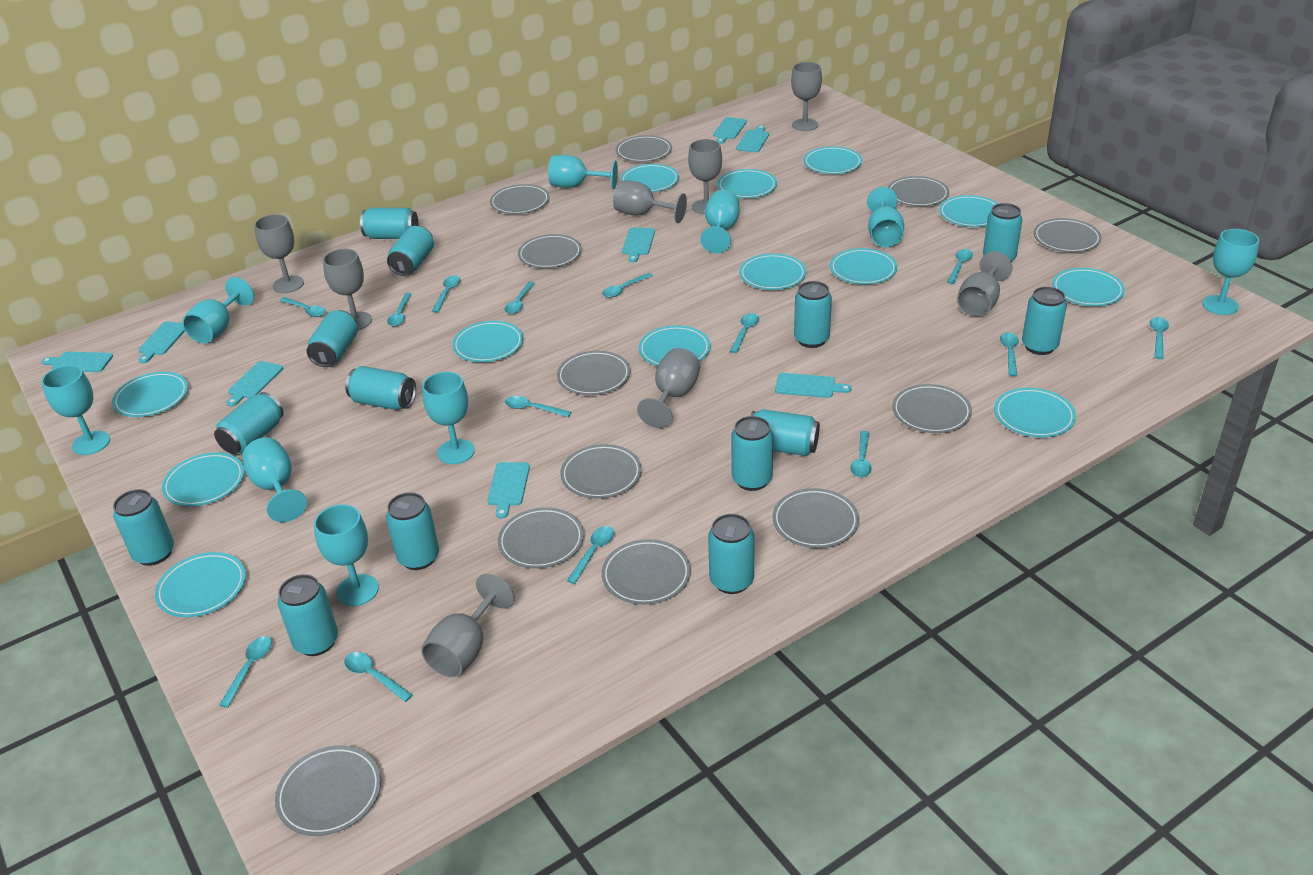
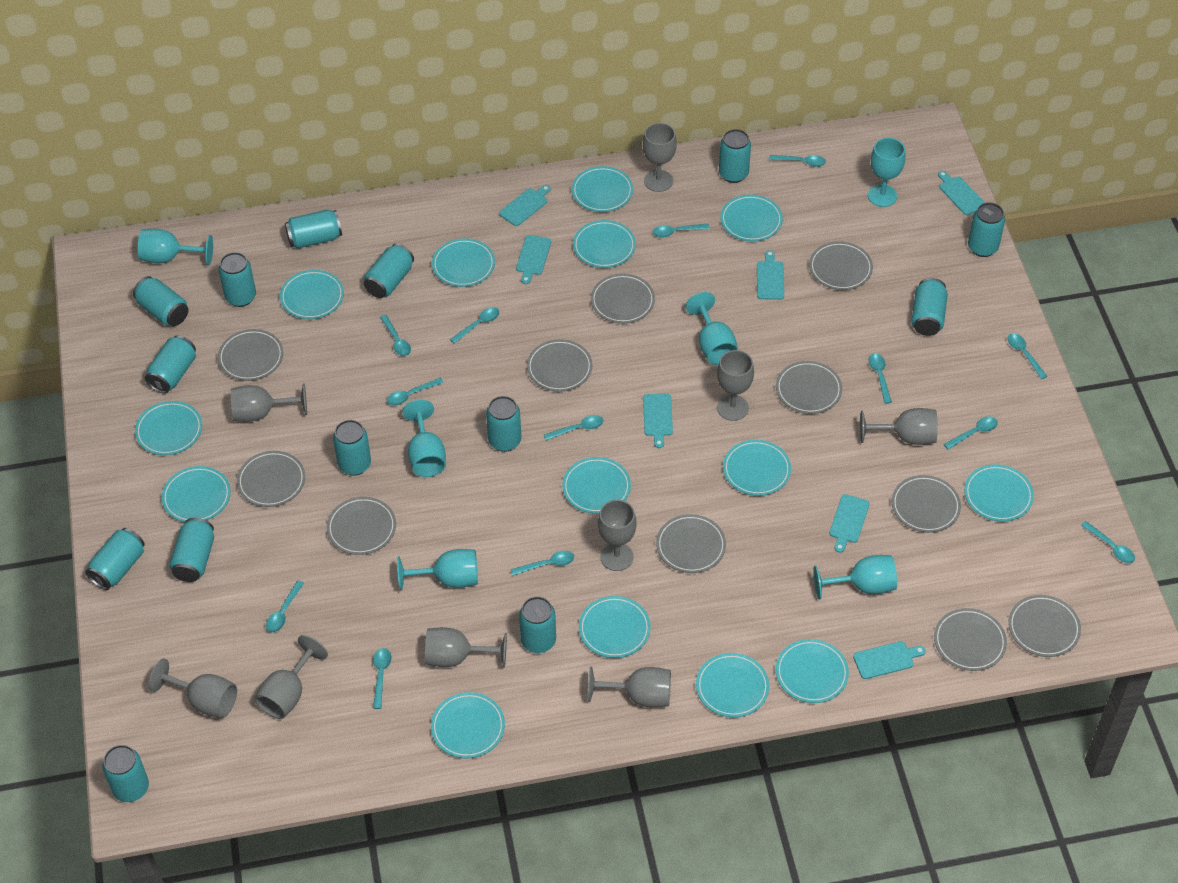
grey goblet: 8 -> 9
grey plate: 12 -> 11
turquoise cutting board: 8 -> 7
turquoise goblet: 9 -> 6
turquoise plate: 13 -> 14
turquoise spoon: 14 -> 13

